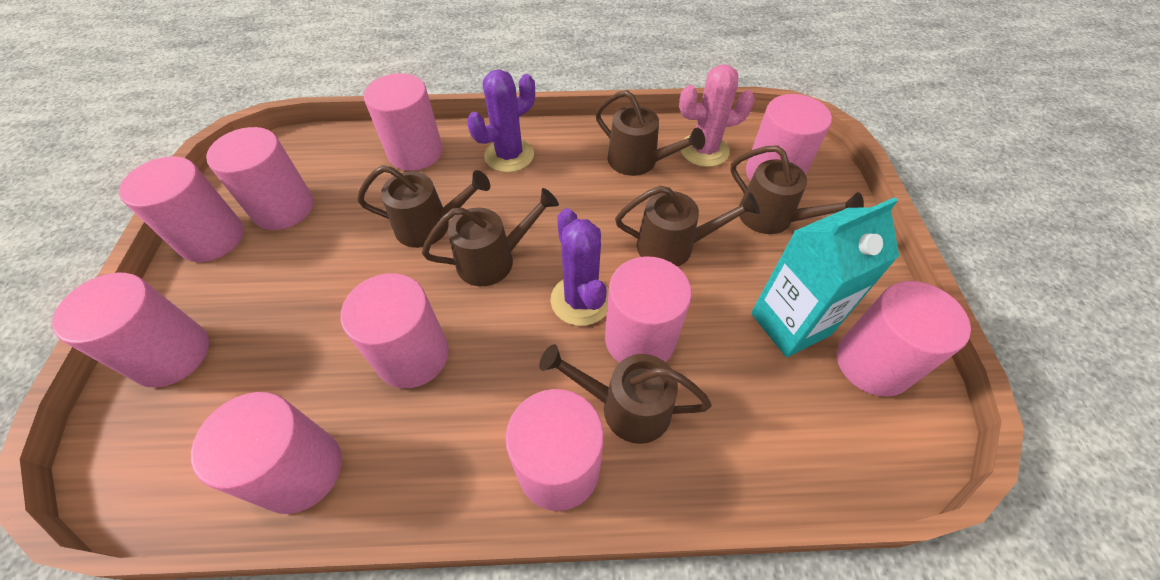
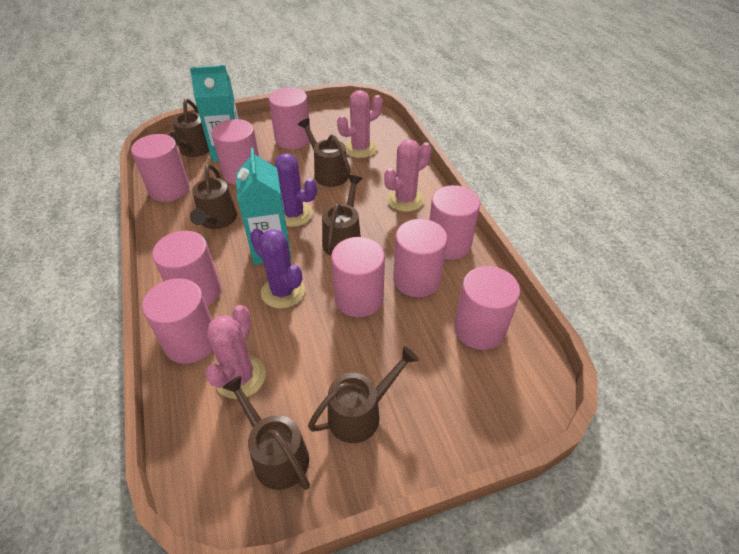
pink cactus: 1 -> 3
pink cylinder: 10 -> 9
turquoise carton: 1 -> 2

